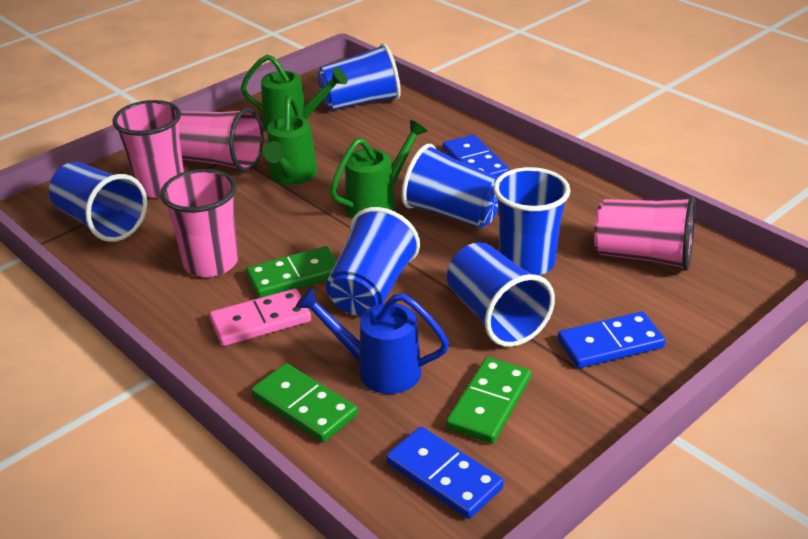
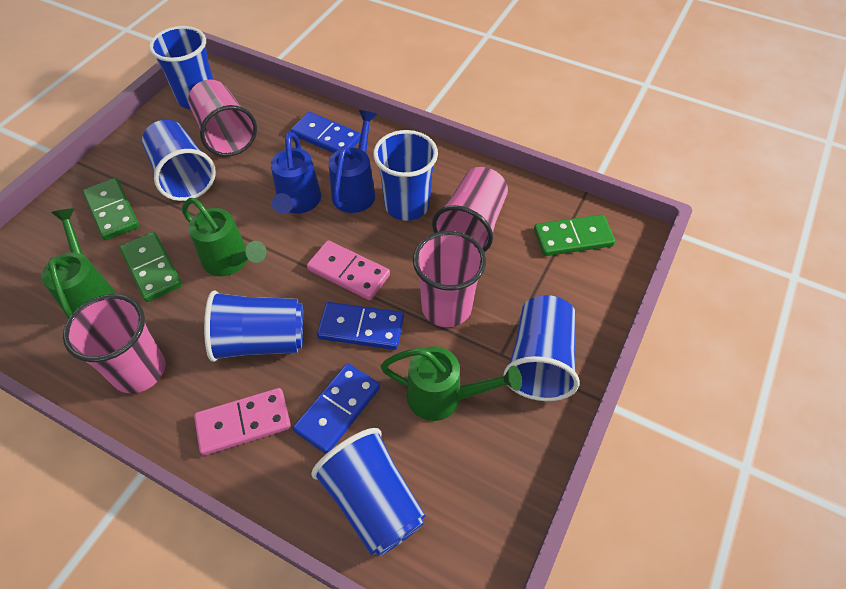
blue watering can: 1 -> 2
pink domino: 1 -> 2

